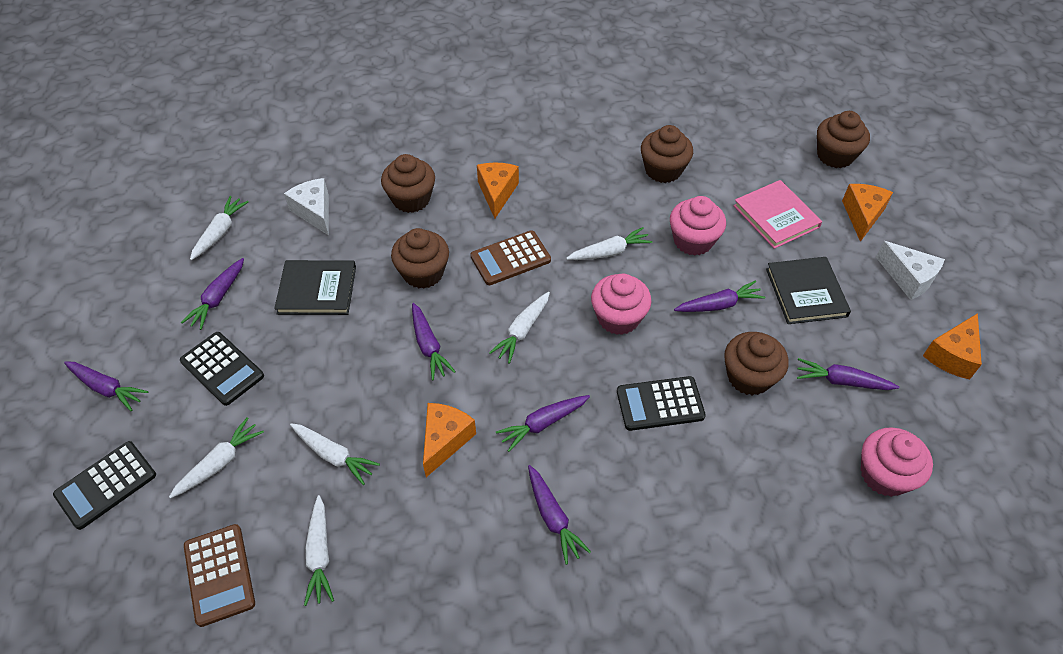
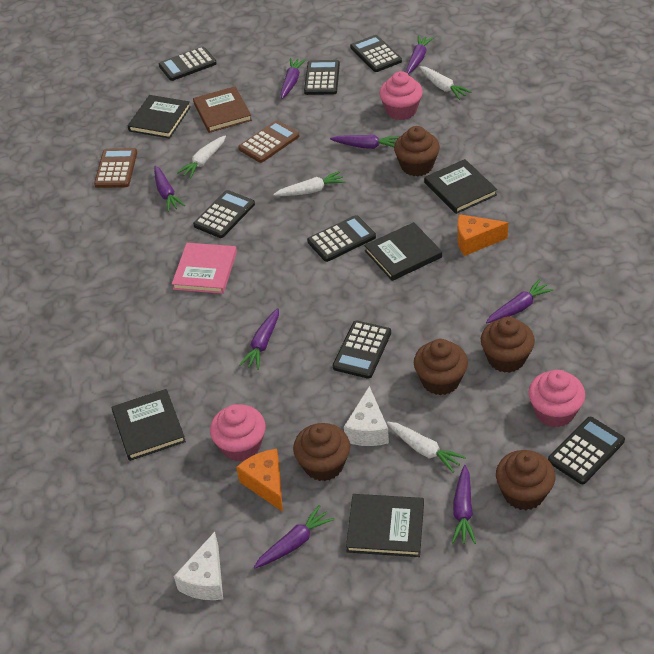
black book: 2 -> 5
black calculator: 3 -> 7
brown book: 0 -> 1
orange cheese: 4 -> 2
purple carrot: 7 -> 8
white carrot: 6 -> 4

